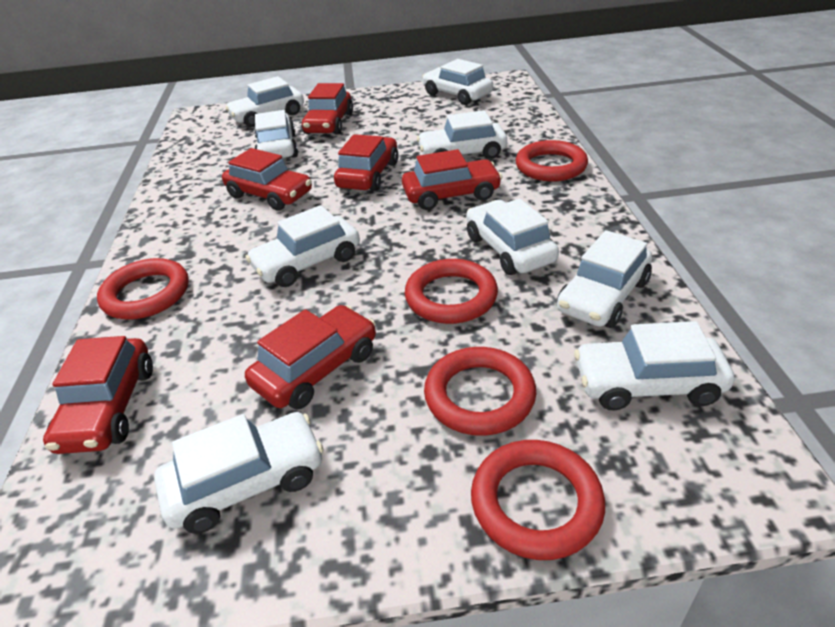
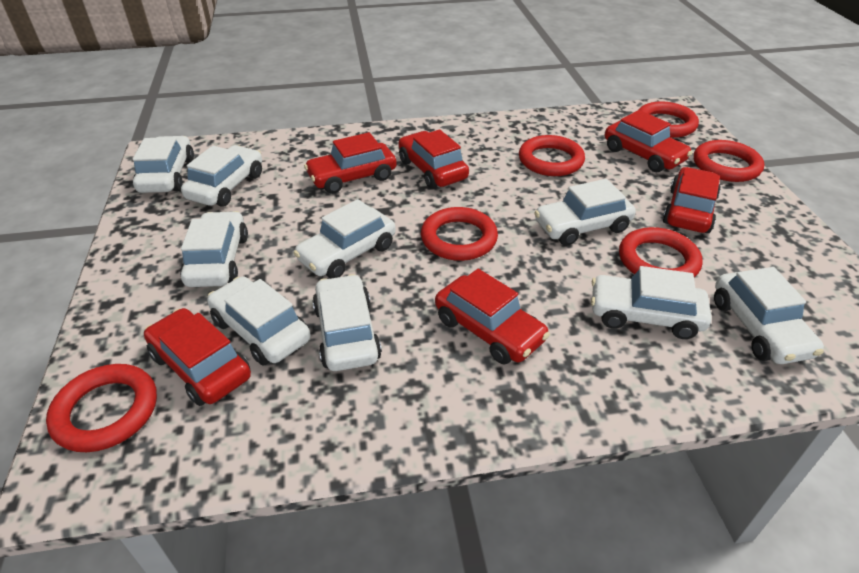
red ring: 5 -> 6

